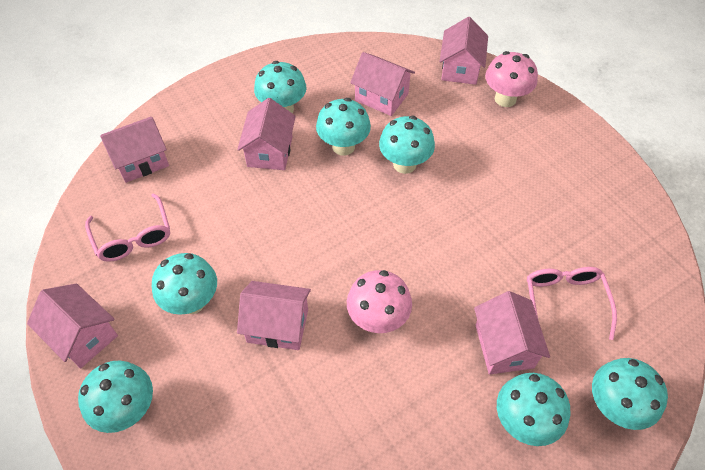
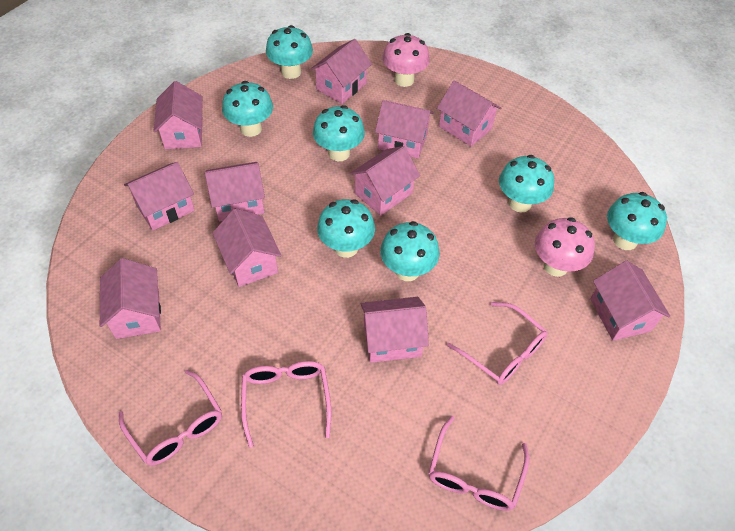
pink glasses: 2 -> 4
pink house: 7 -> 11

